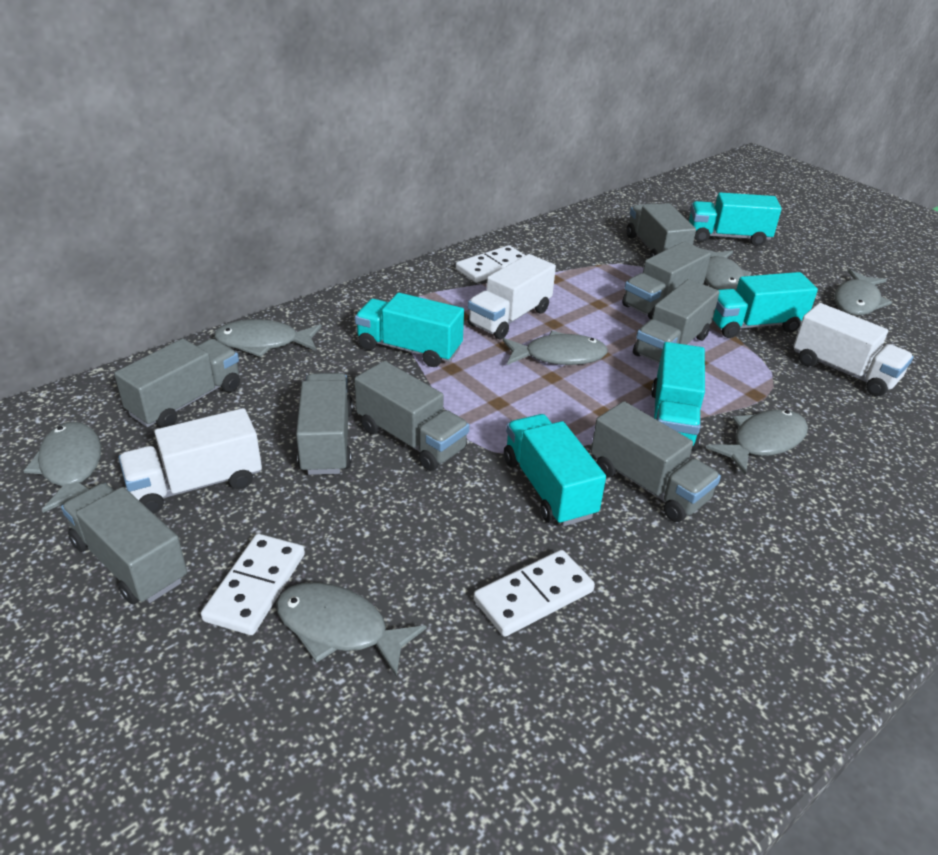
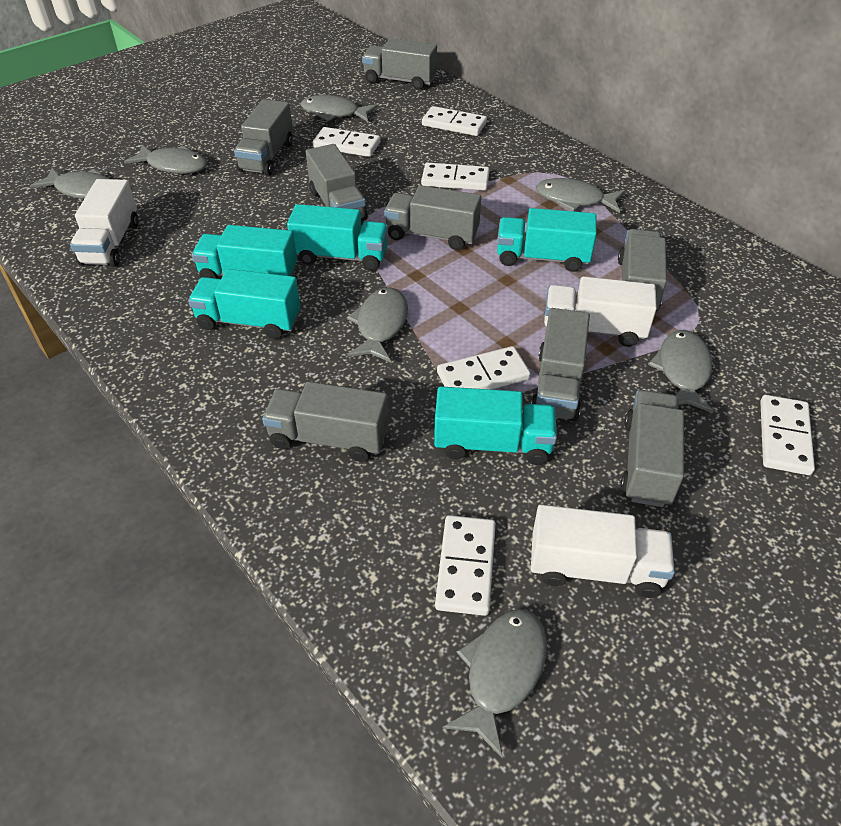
white domino: 3 -> 6

